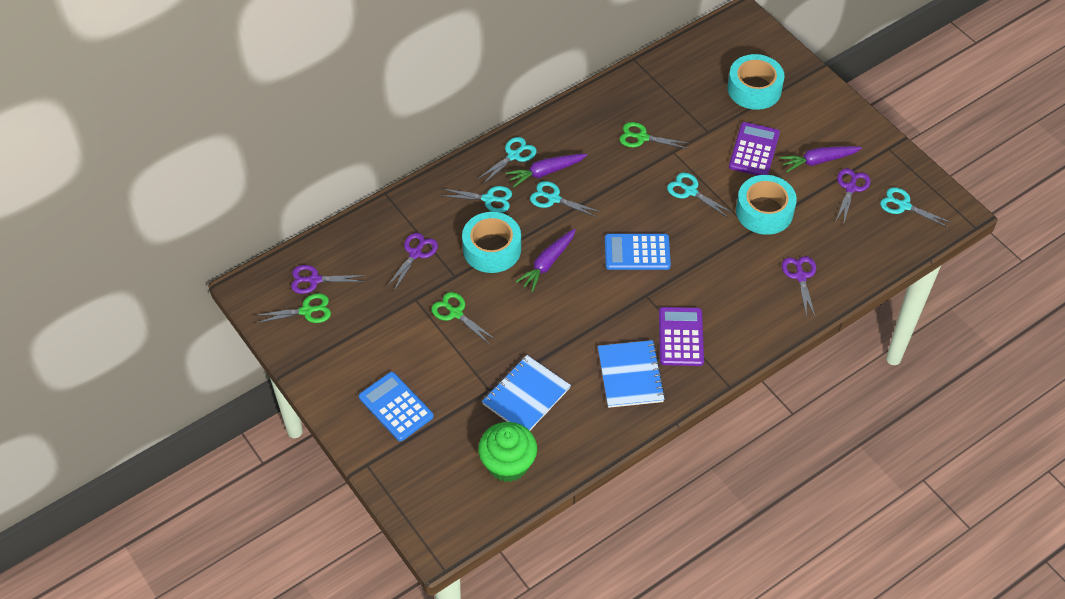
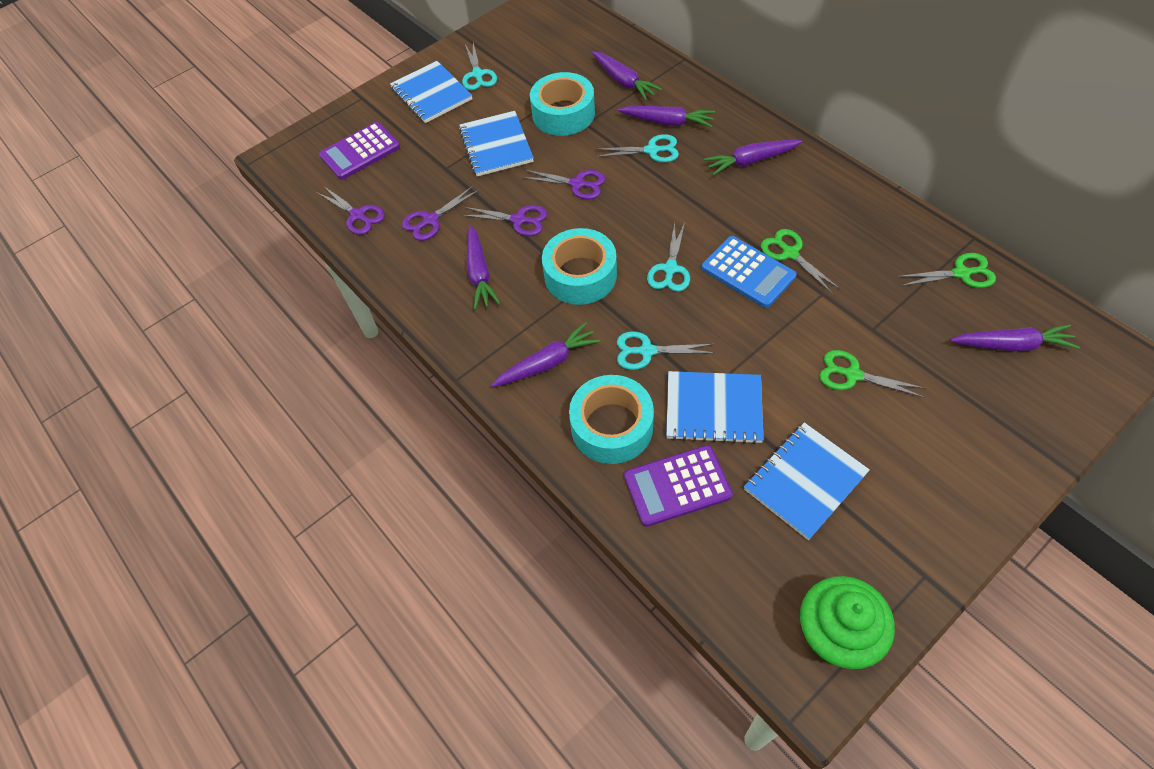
blue calculator: 2 -> 1
blue notebook: 2 -> 4
purple carrot: 3 -> 6
turquoise scissors: 5 -> 4

